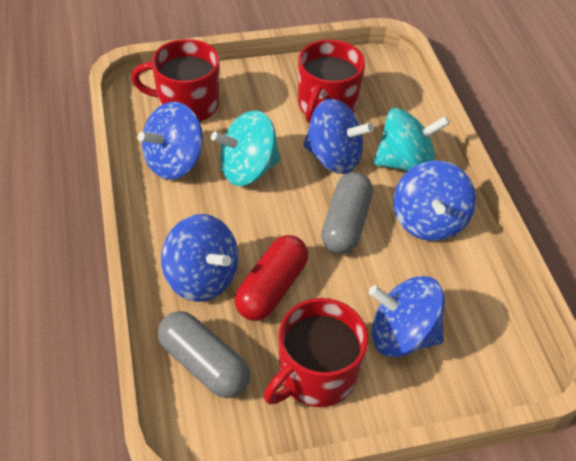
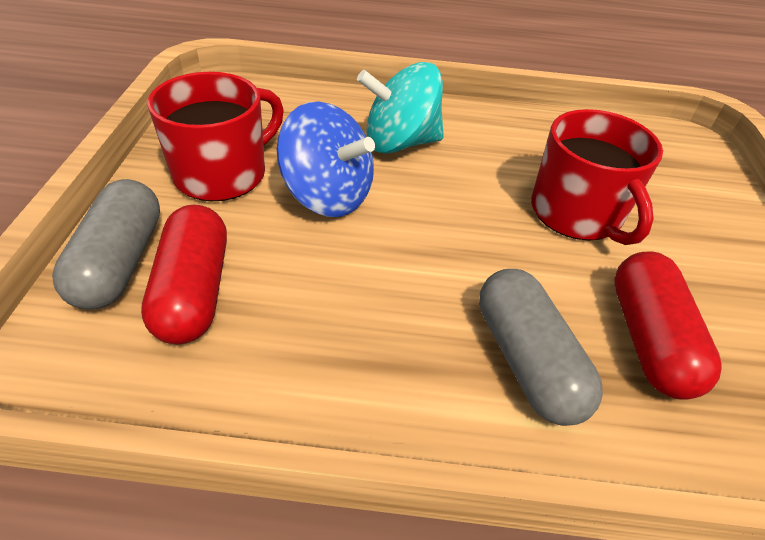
blue spinning top: 5 -> 1
red capsule: 1 -> 2
red mug: 3 -> 2
turquoise spinning top: 2 -> 1

